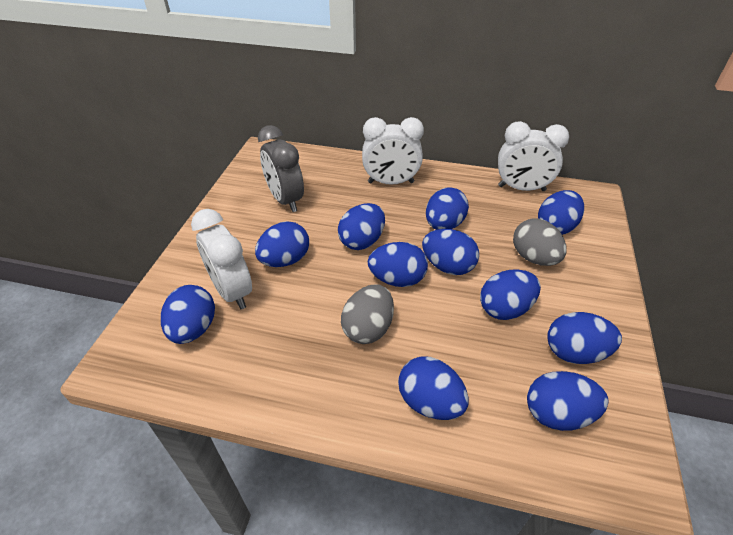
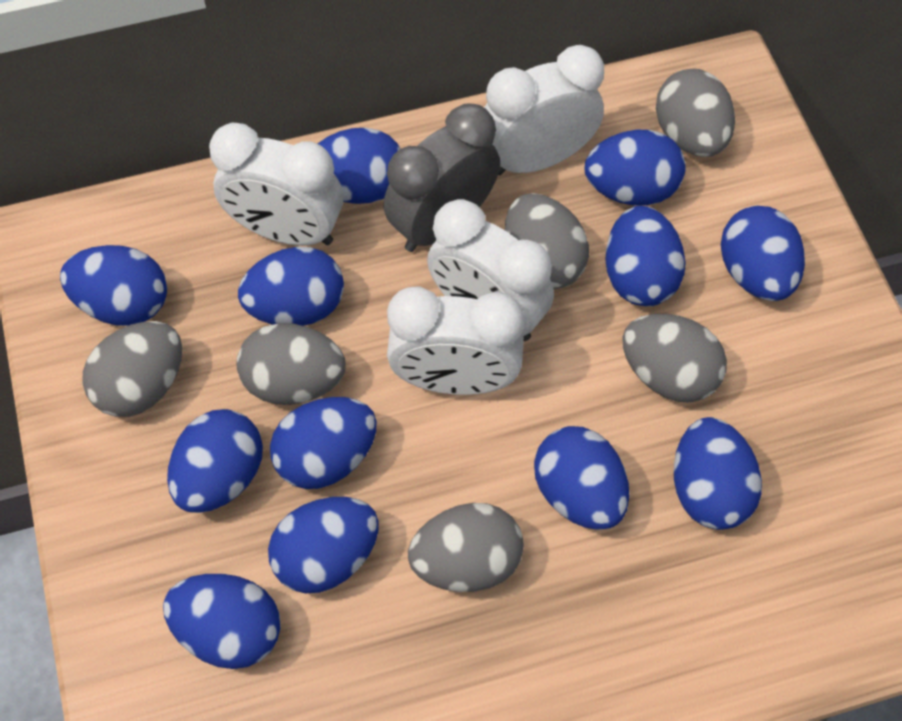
blue egg: 11 -> 12
grey egg: 2 -> 6
white clock: 3 -> 4

